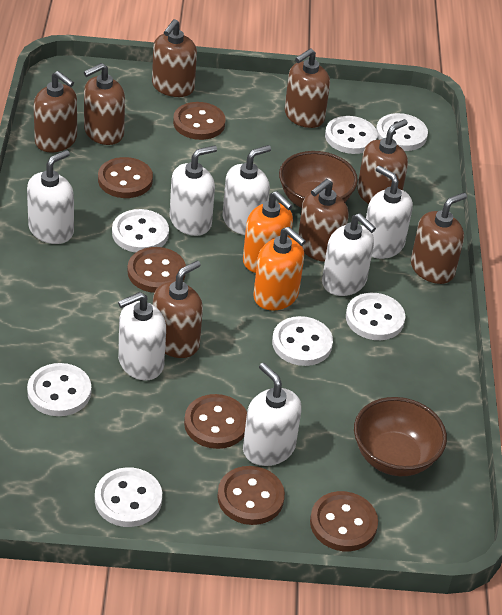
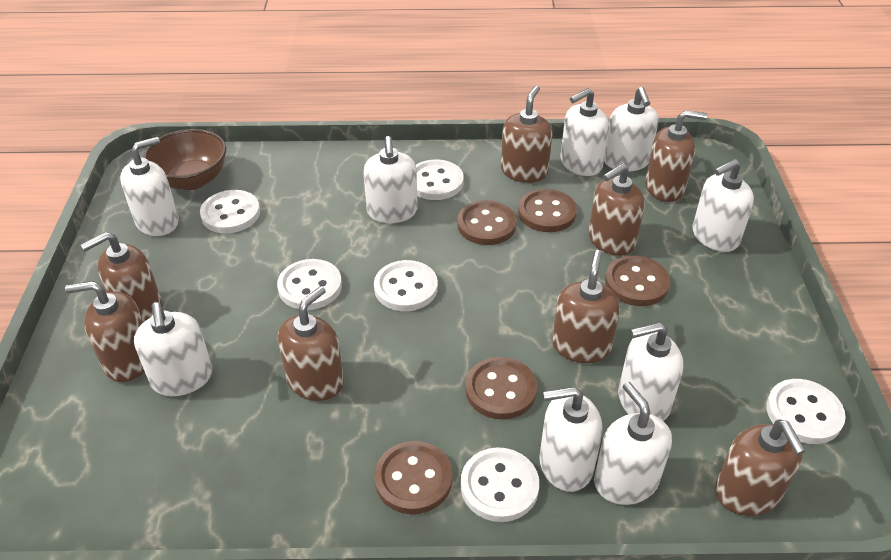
brown bowl: 2 -> 1
brown button: 6 -> 5
orange soap dispenser: 2 -> 0
white button: 7 -> 6
white soap dispenser: 7 -> 9

